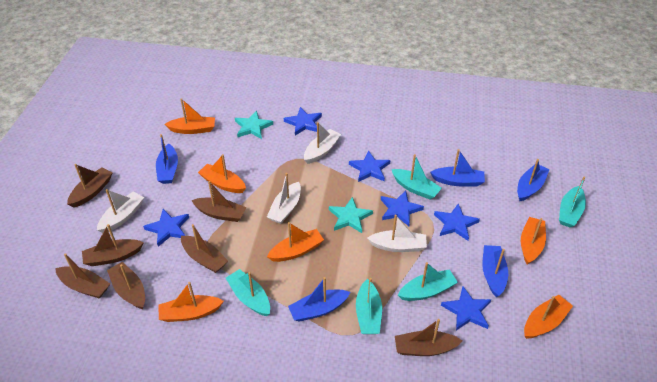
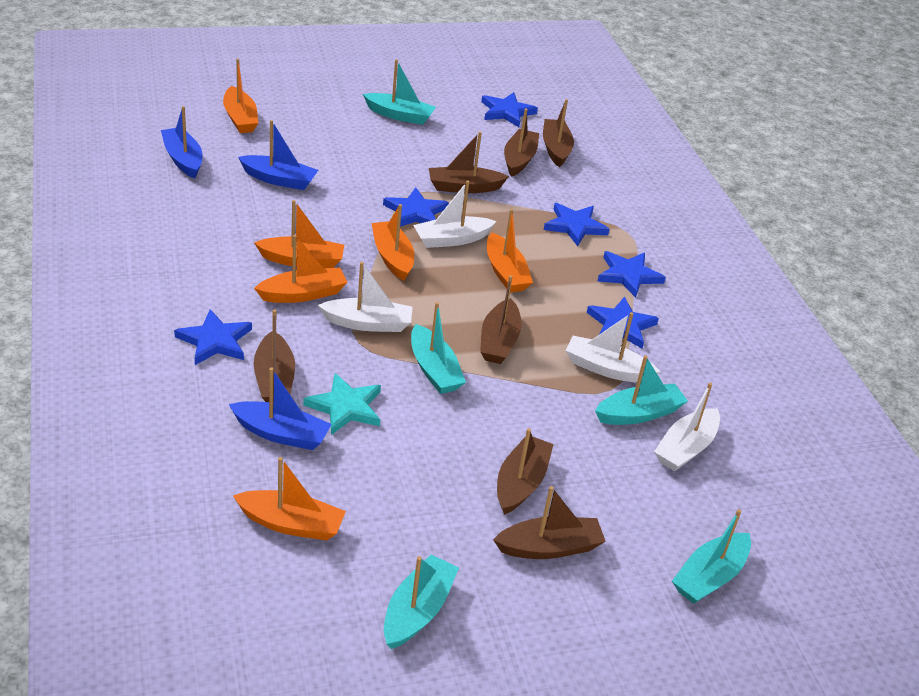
blue boat: 5 -> 3
turquoise star: 2 -> 1

